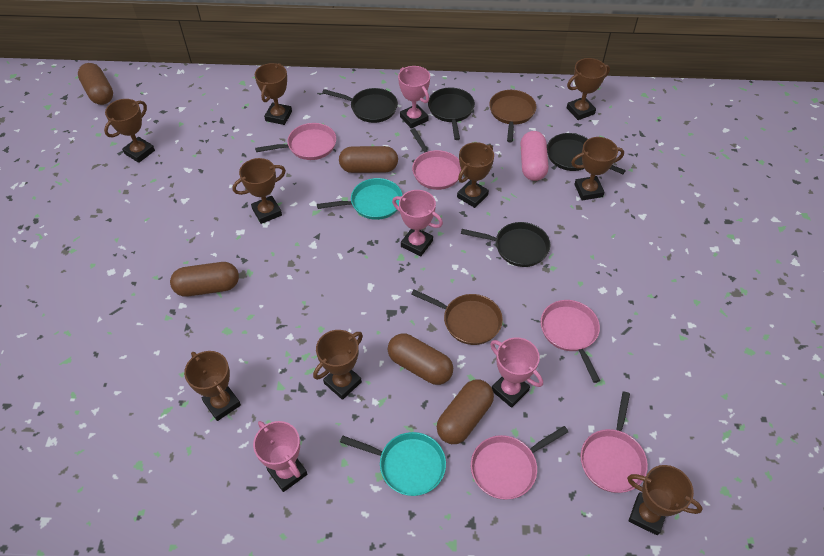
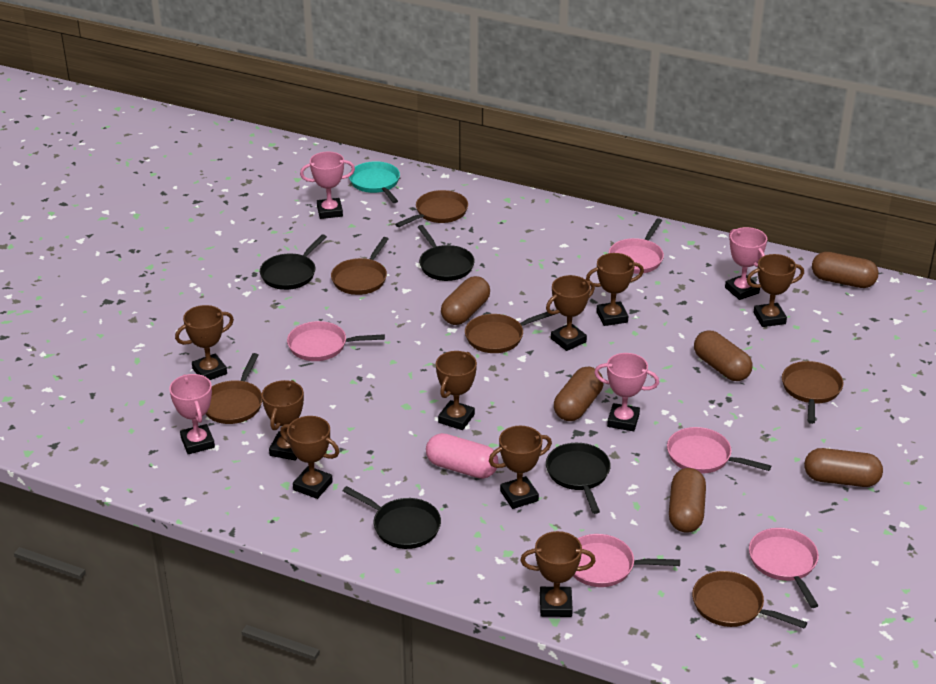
brown capsule: 5 -> 6
brown pan: 2 -> 6
turquoise pan: 2 -> 1

